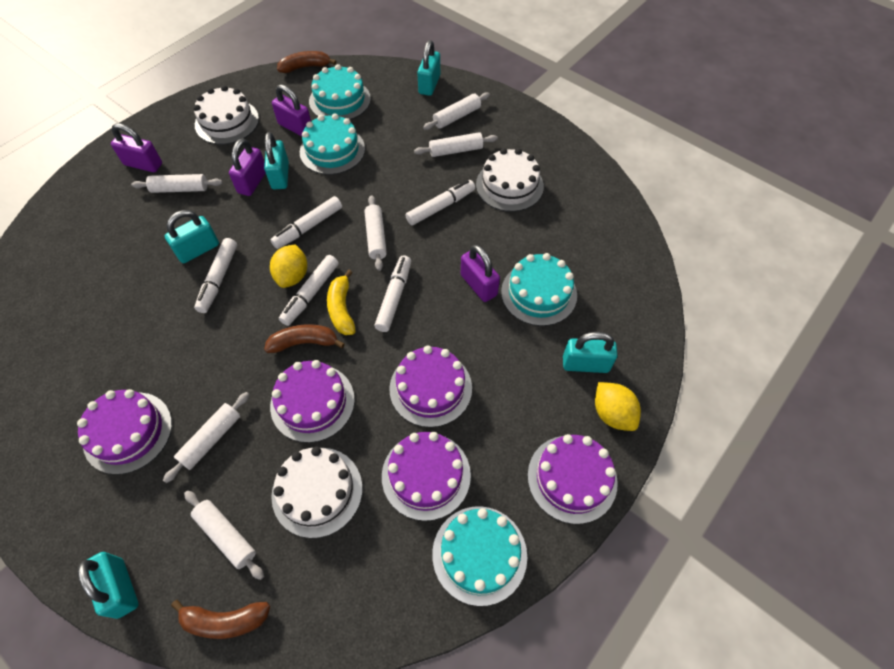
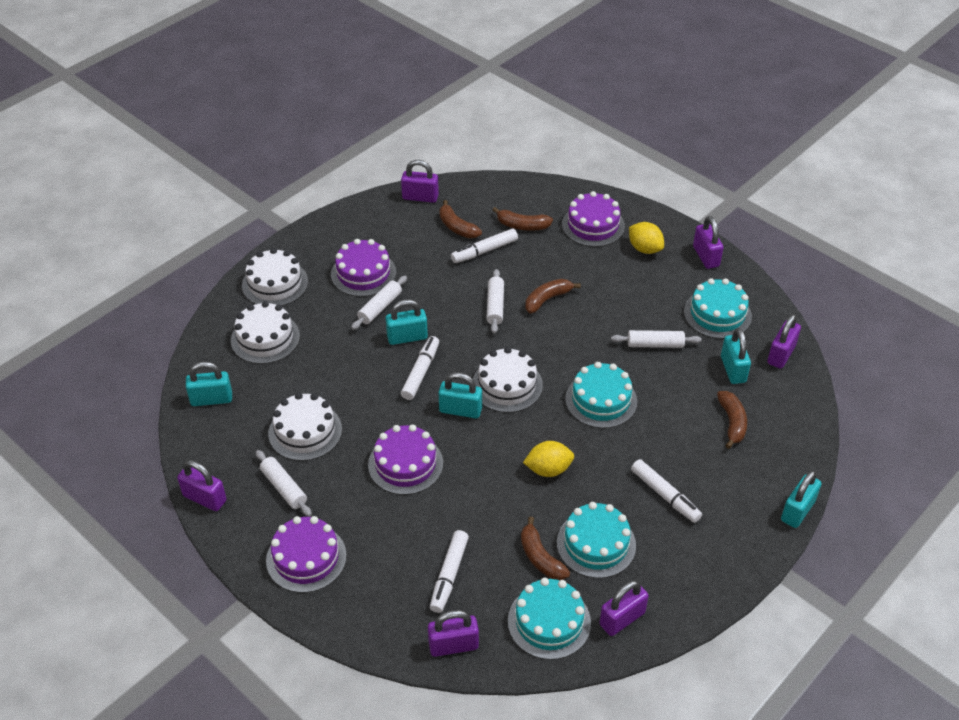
brown banana: 3 -> 5
purple cake: 5 -> 4
purple padlock: 4 -> 6
white cake: 3 -> 4
white marker: 5 -> 4
white rolling pin: 6 -> 4
yellow banana: 1 -> 0

